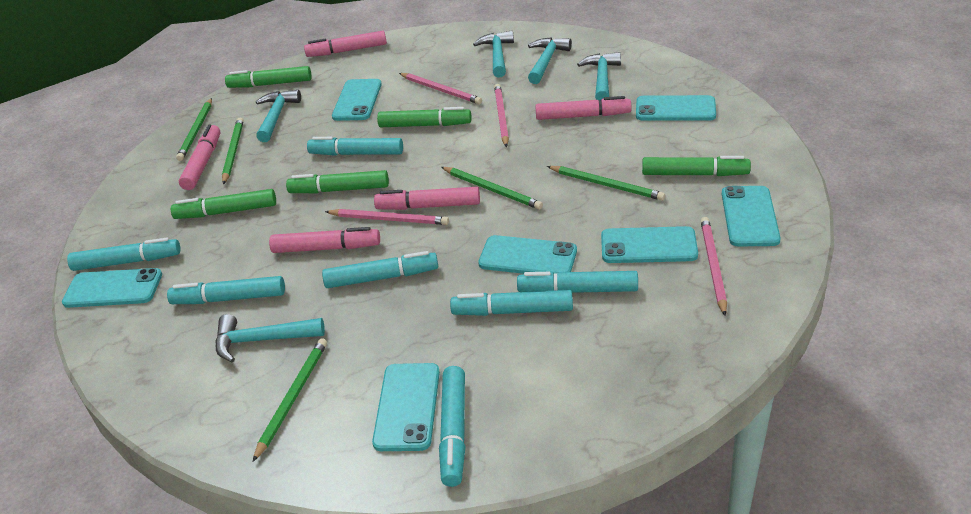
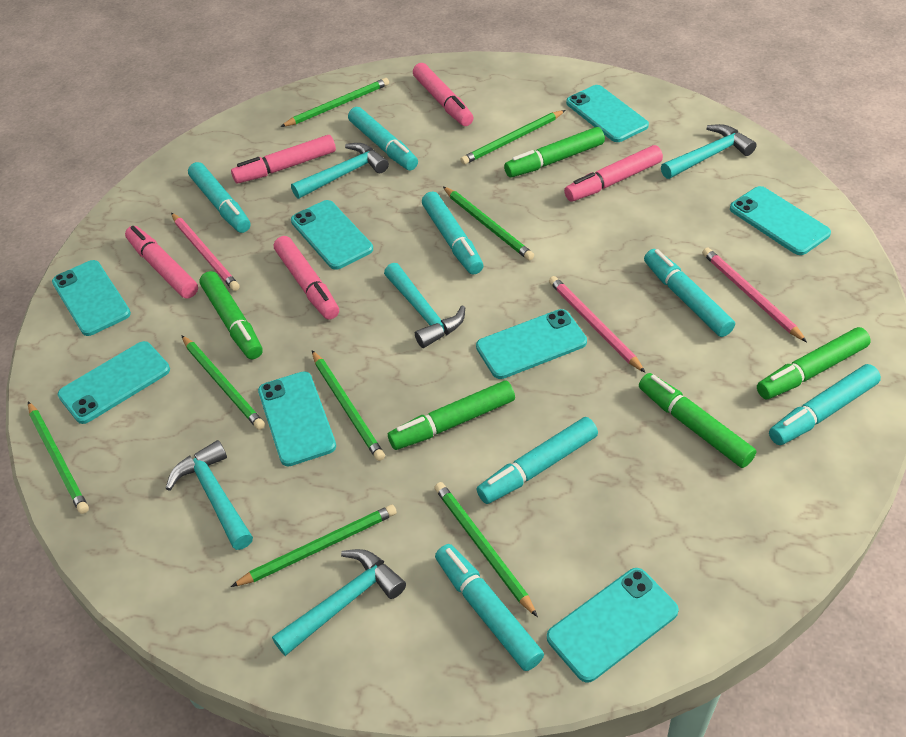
green pencil: 5 -> 8
pink pencil: 4 -> 3
turquoise phone: 7 -> 8

